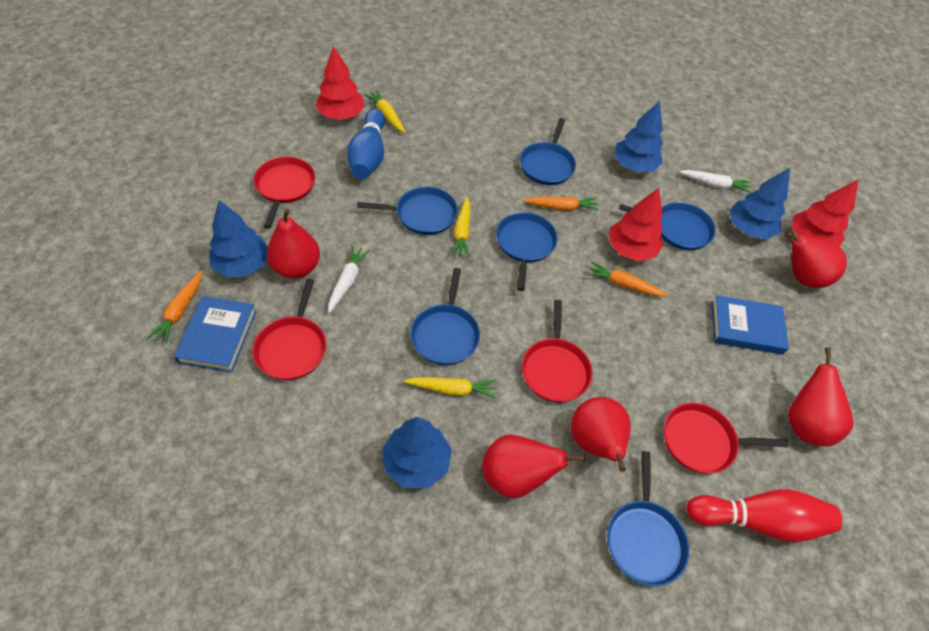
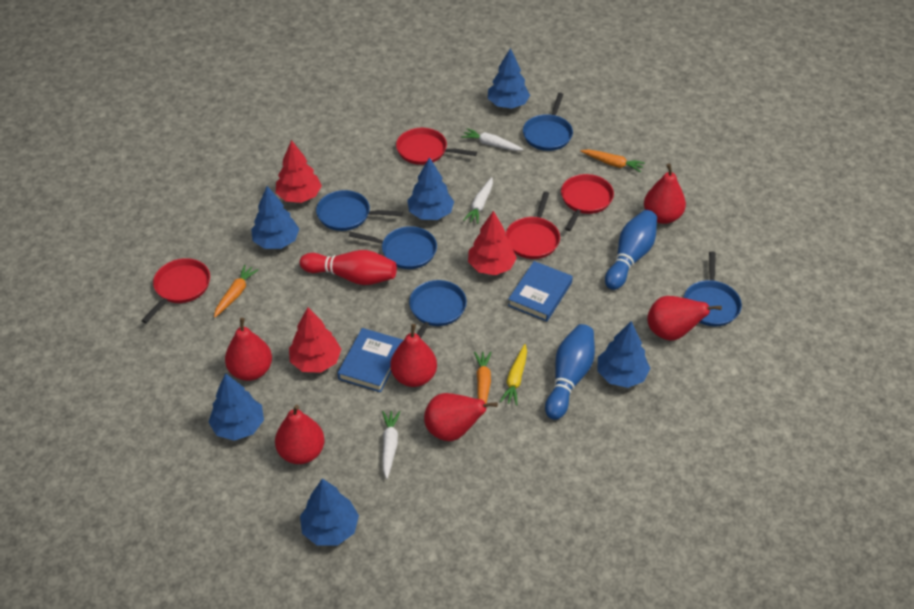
blue bowling pin: 1 -> 2
blue pan: 6 -> 5
blue tree: 4 -> 6
red pear: 5 -> 6
white carrot: 2 -> 3
yellow carrot: 3 -> 1

